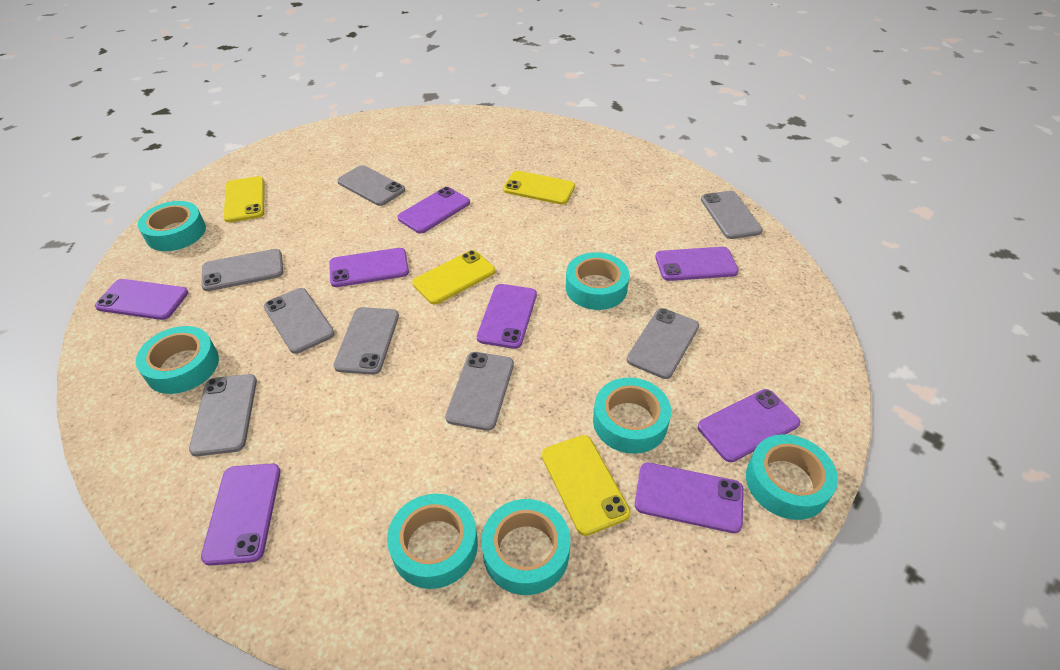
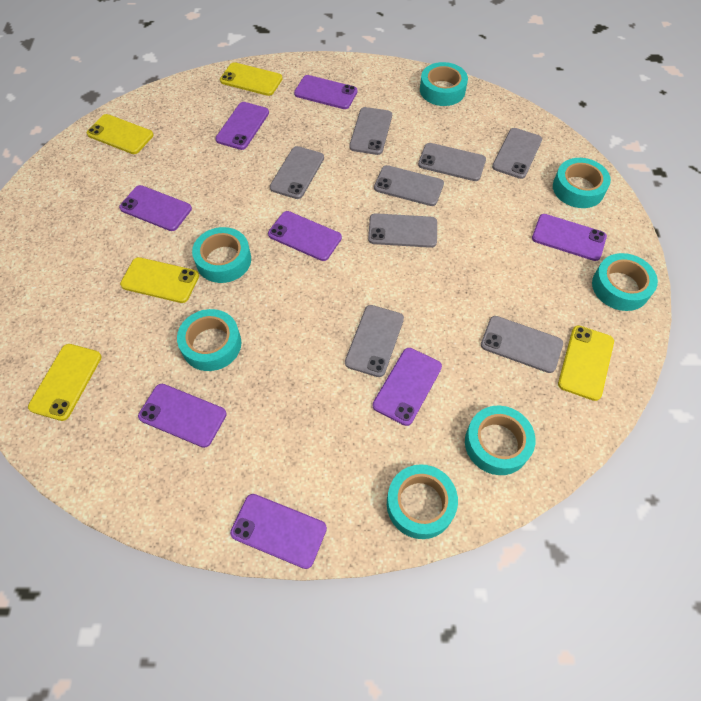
yellow phone: 4 -> 5

